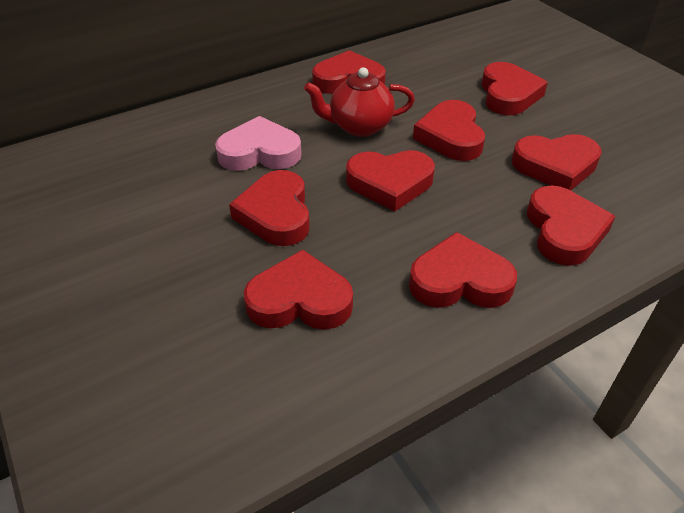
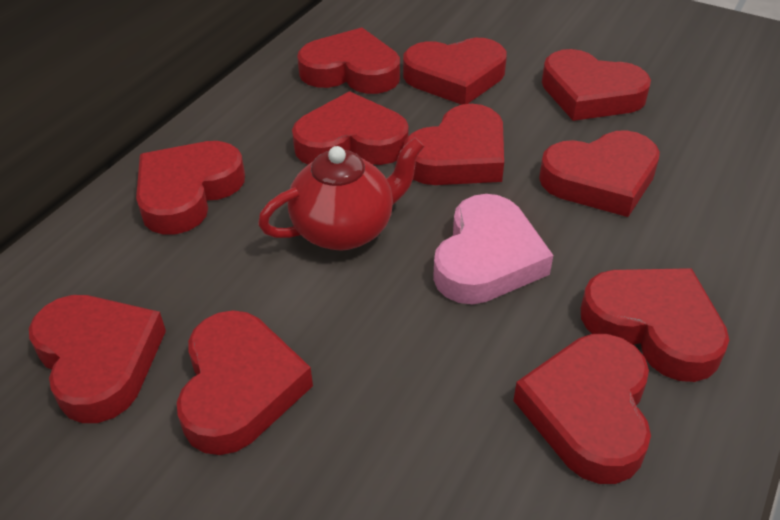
red heart: 9 -> 11

